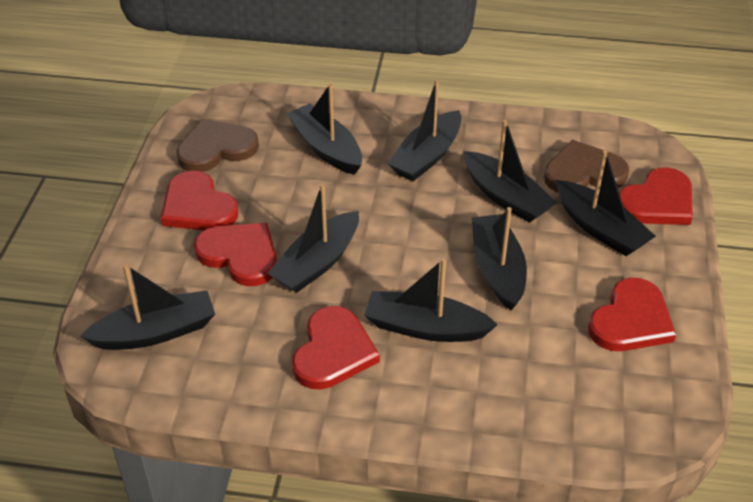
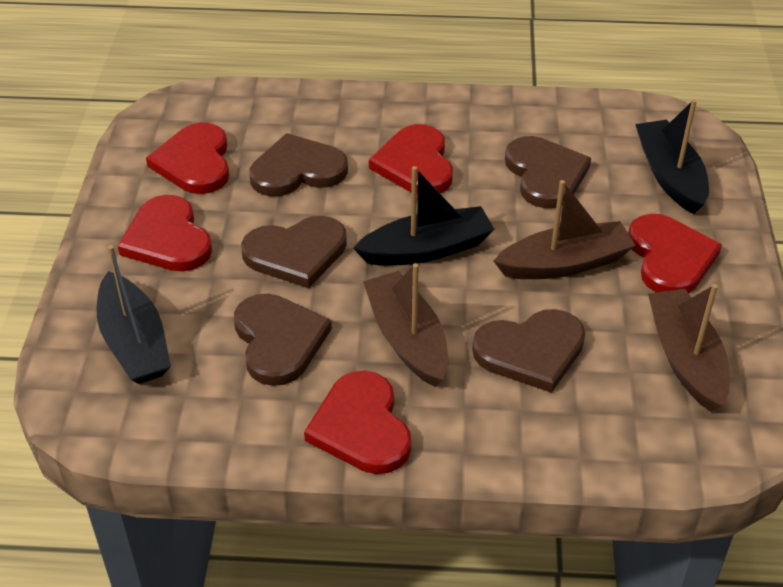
black boat: 8 -> 3
brown boat: 0 -> 3
brown heart: 2 -> 5

